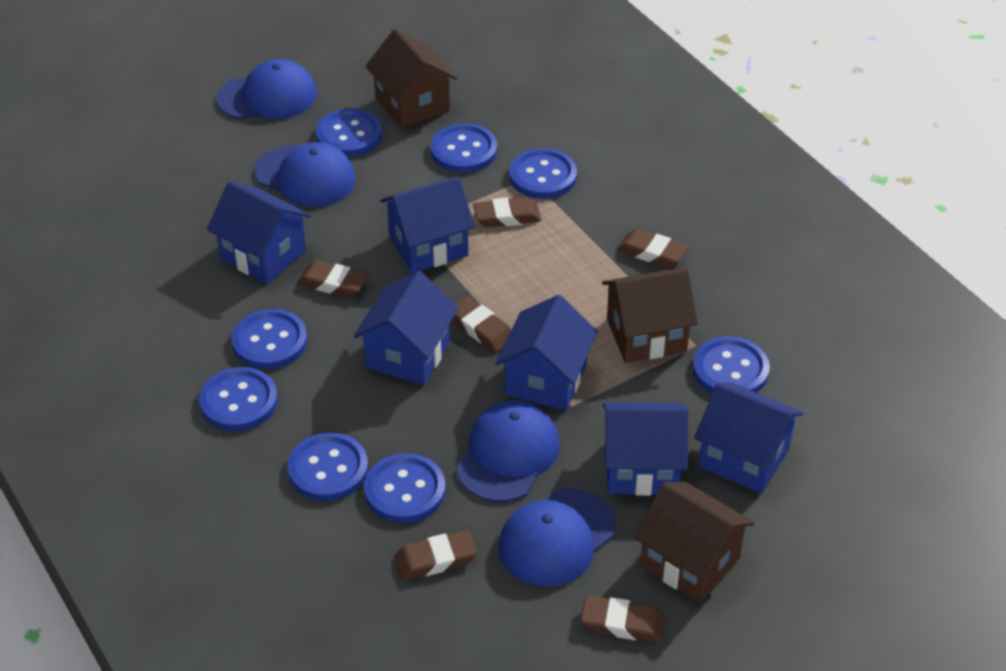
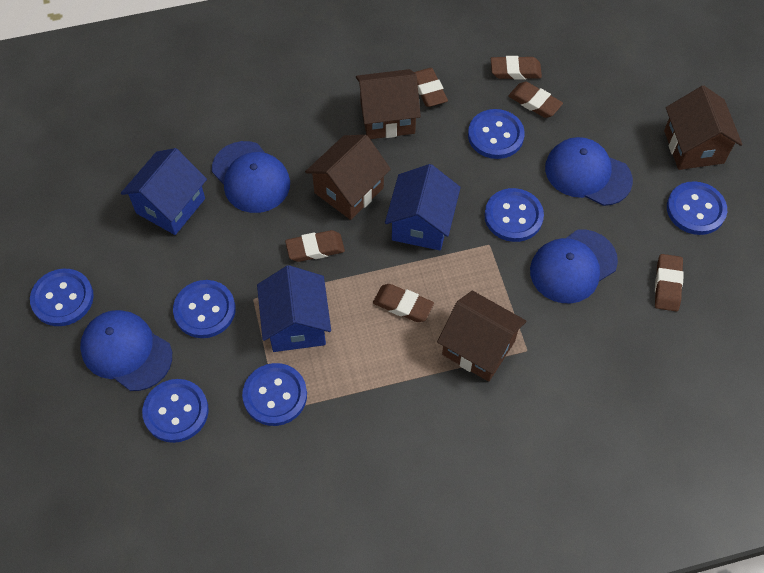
blue button: 8 -> 7
blue house: 6 -> 3
brown house: 3 -> 4

